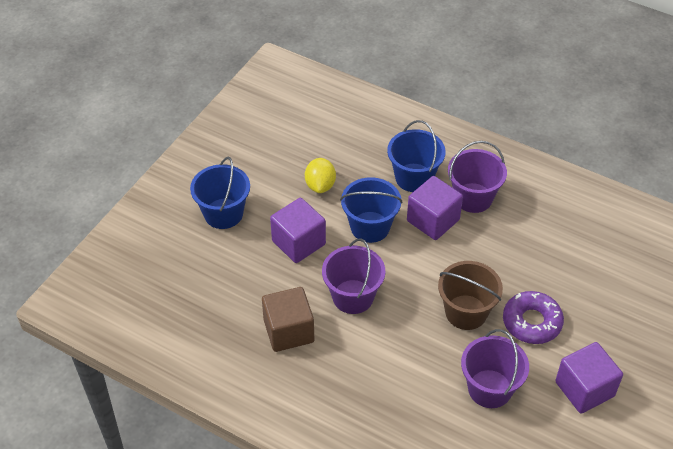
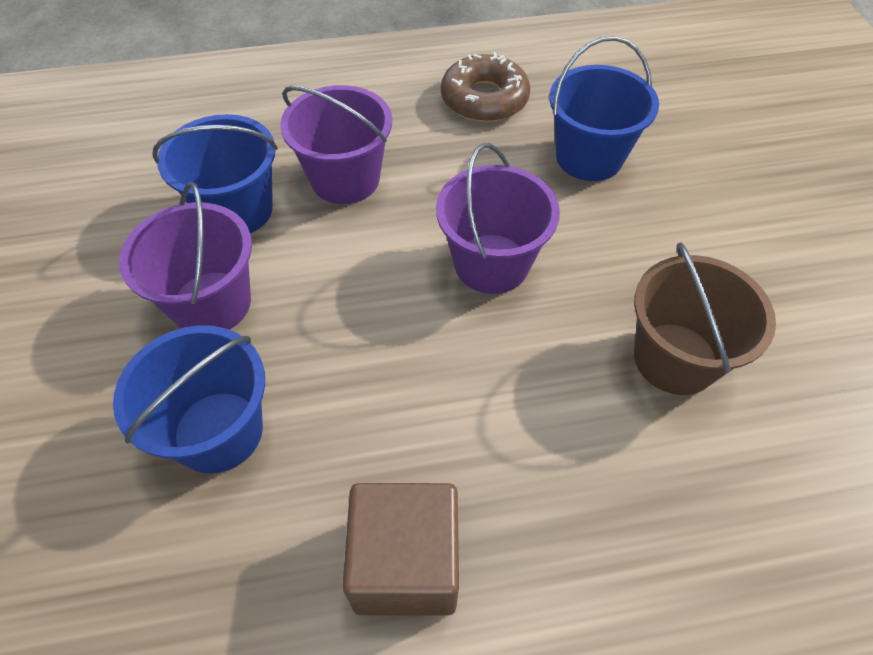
brown donut: 0 -> 1
purple cube: 3 -> 0
purple donut: 1 -> 0
yellow lemon: 1 -> 0

